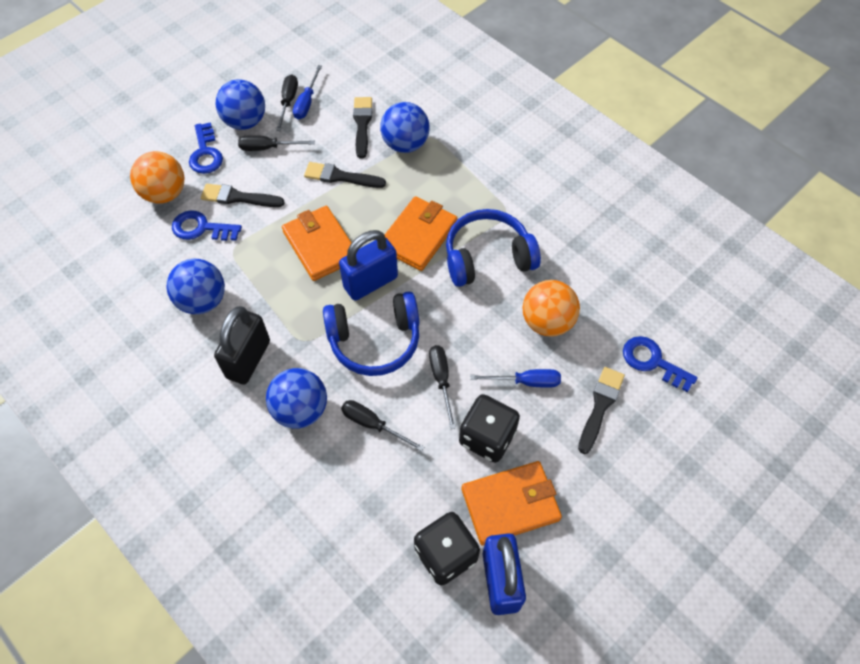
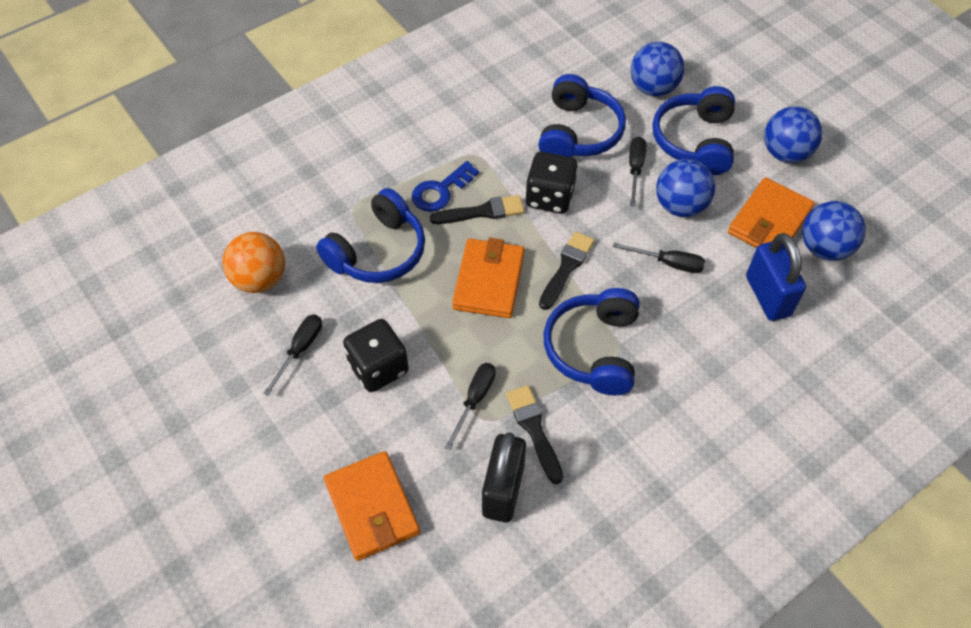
black brush: 4 -> 3
blue headphones: 2 -> 4
blue key: 3 -> 1
blue padlock: 2 -> 1
blue screwdriver: 2 -> 0
orange ball: 2 -> 1

